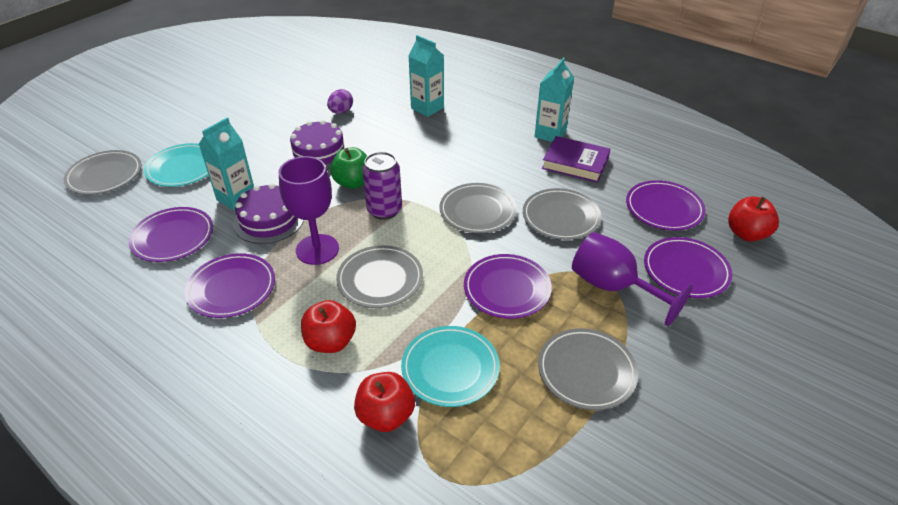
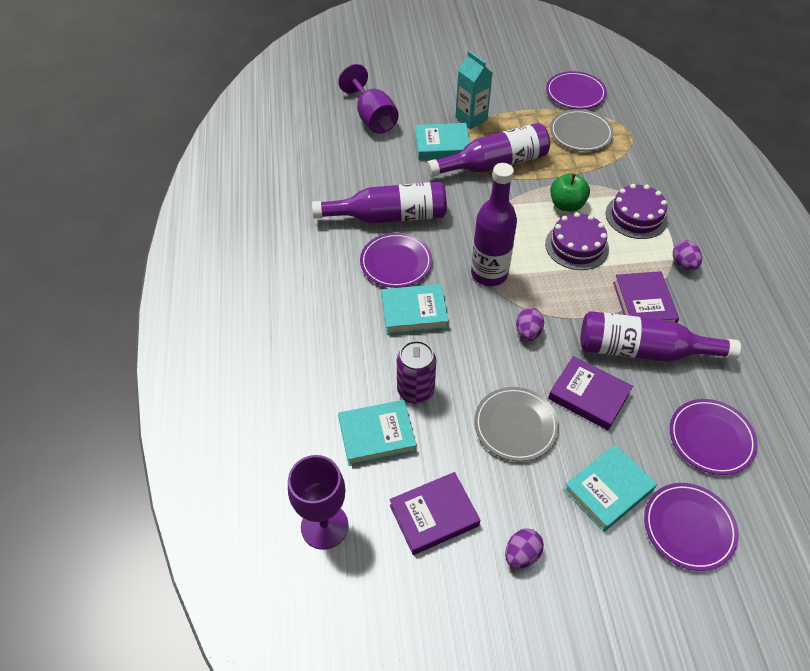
grey plate: 5 -> 2
purple book: 1 -> 3
purple bottle: 0 -> 4
purple egg: 1 -> 3
purple plate: 5 -> 4
red apple: 3 -> 0
turquoise book: 0 -> 4
turquoise carton: 3 -> 1
turquoise plate: 2 -> 0

